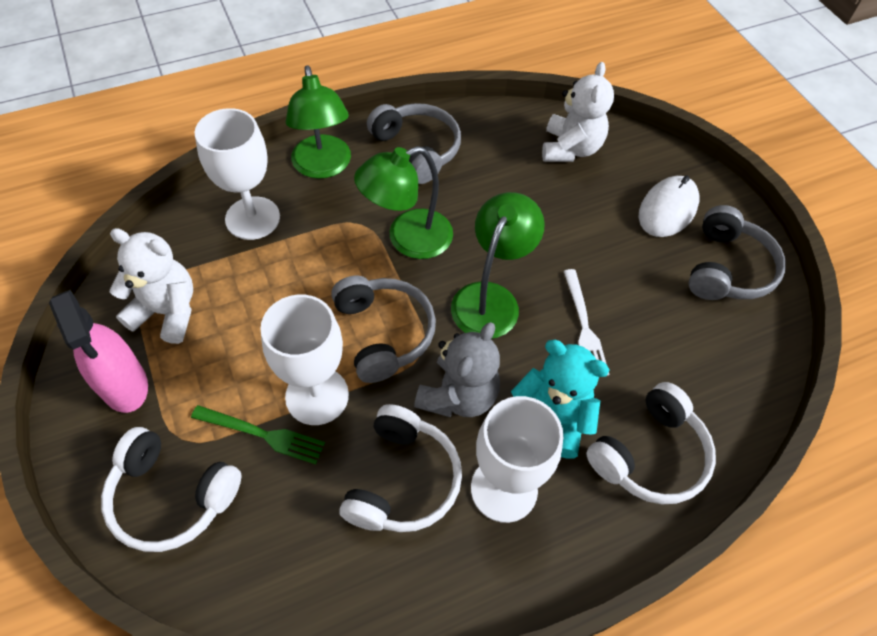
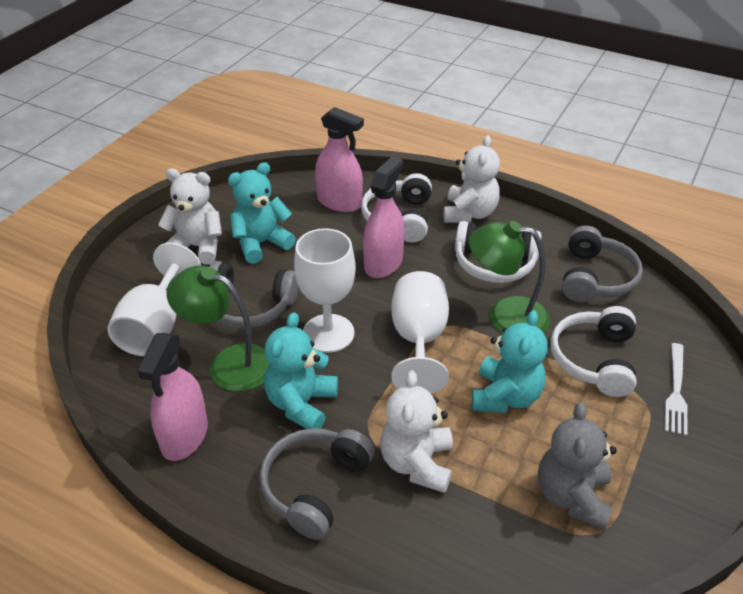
green fork: 1 -> 0
green lamp: 3 -> 2
pink spray bottle: 1 -> 3
turquoise teddy bear: 1 -> 3
white mouse: 1 -> 0
white teddy bear: 2 -> 3

